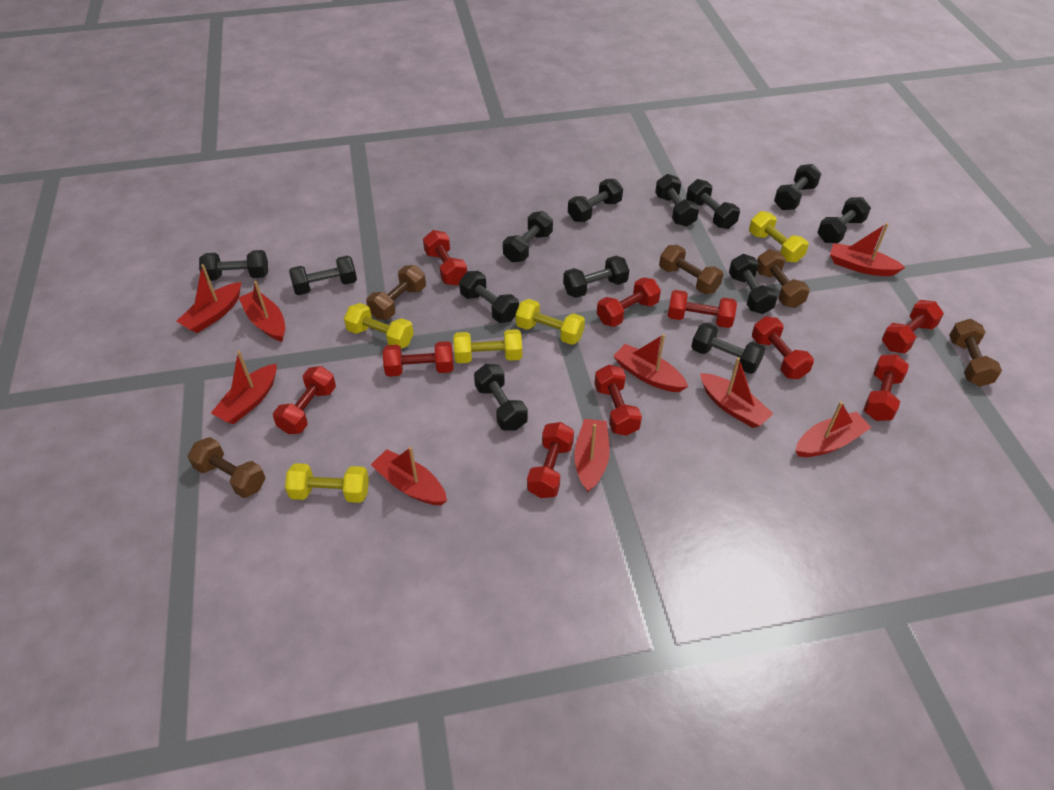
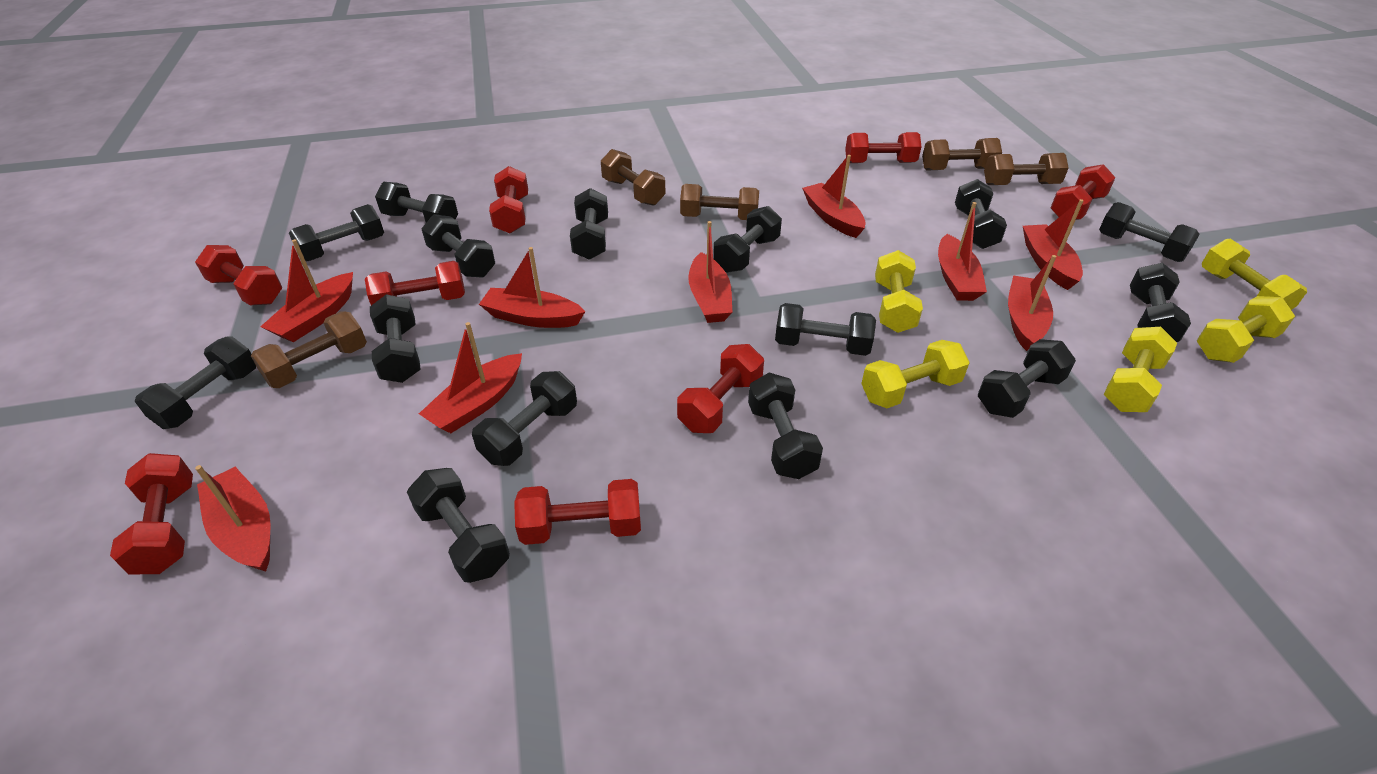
black dumbbell: 13 -> 15
red dumbbell: 10 -> 8

